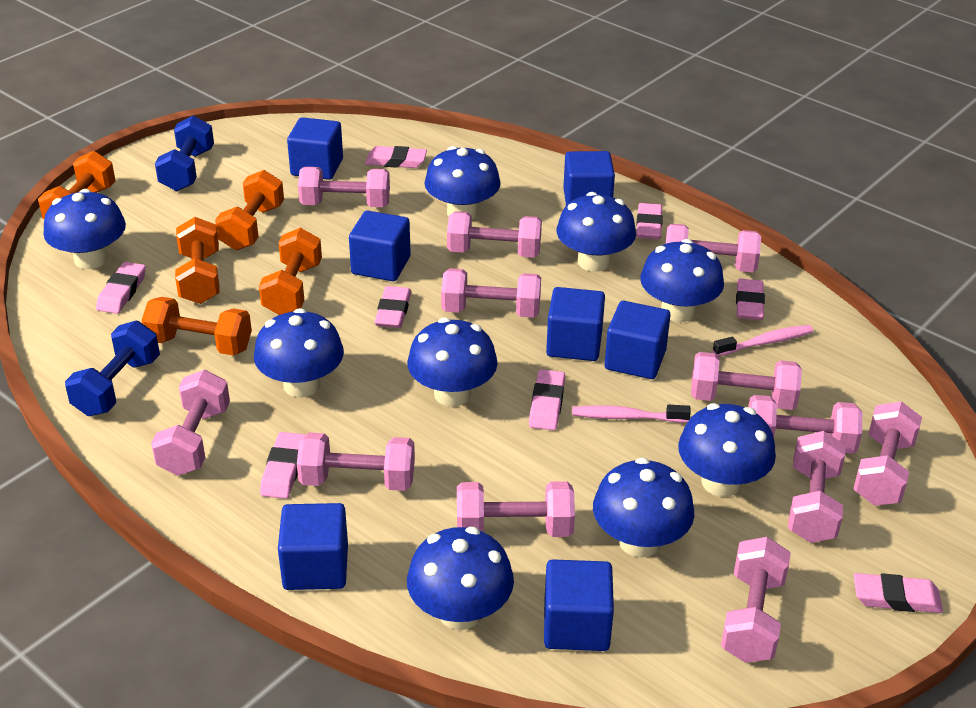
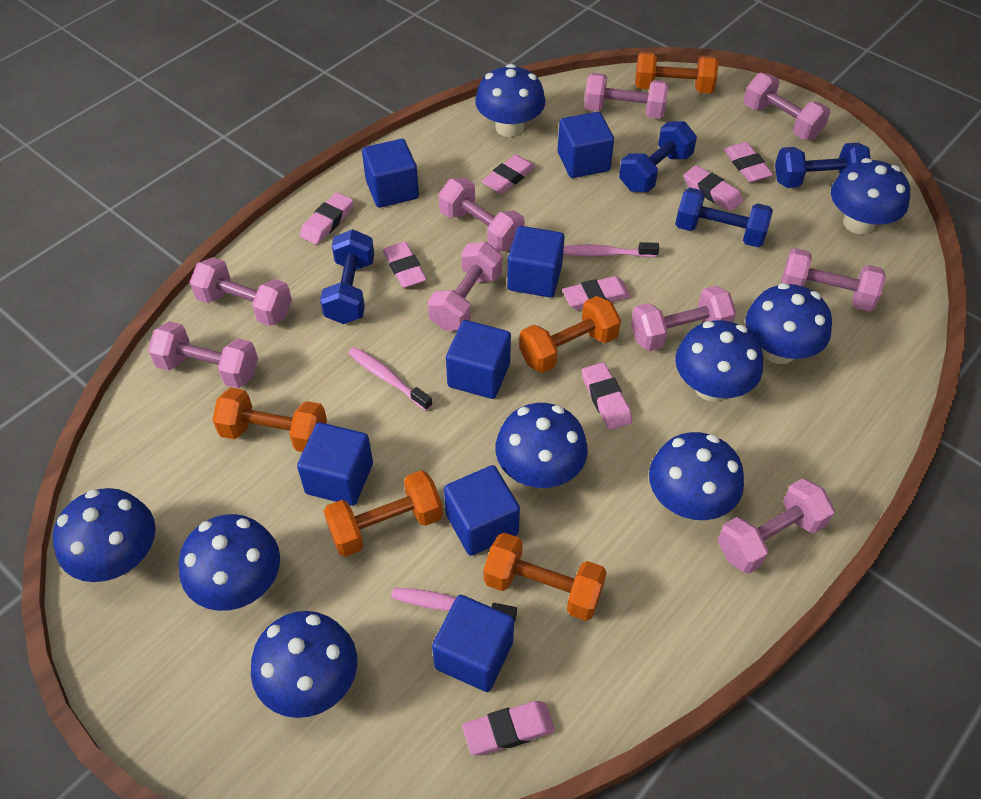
blue dumbbell: 2 -> 4
pink dumbbell: 12 -> 9
pink toothbrush: 2 -> 3

